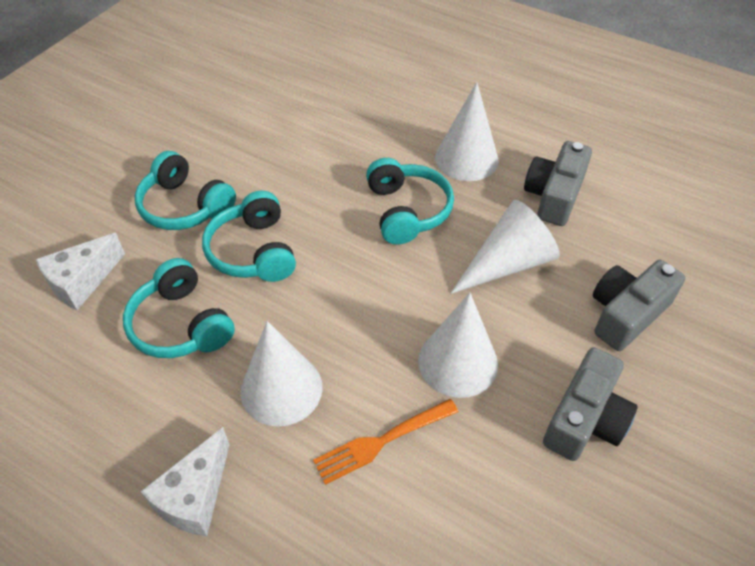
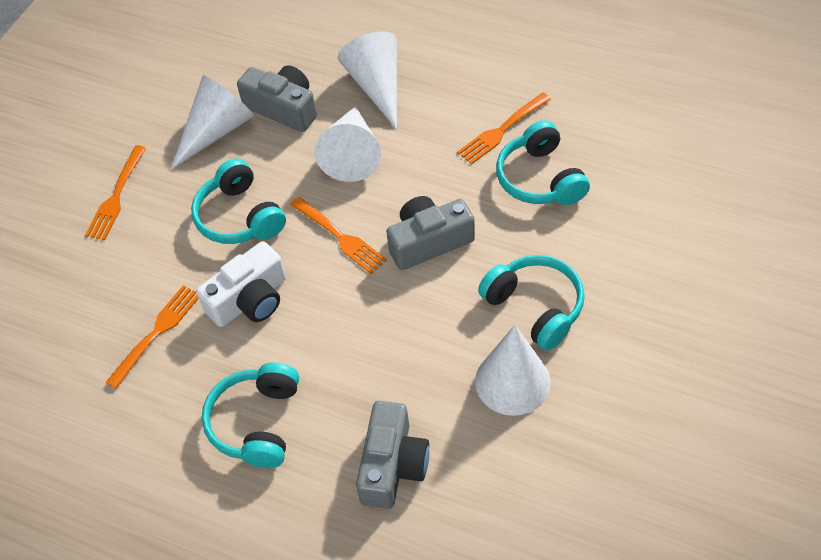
orange fork: 1 -> 4
white camera: 0 -> 1
white cheese: 2 -> 0

